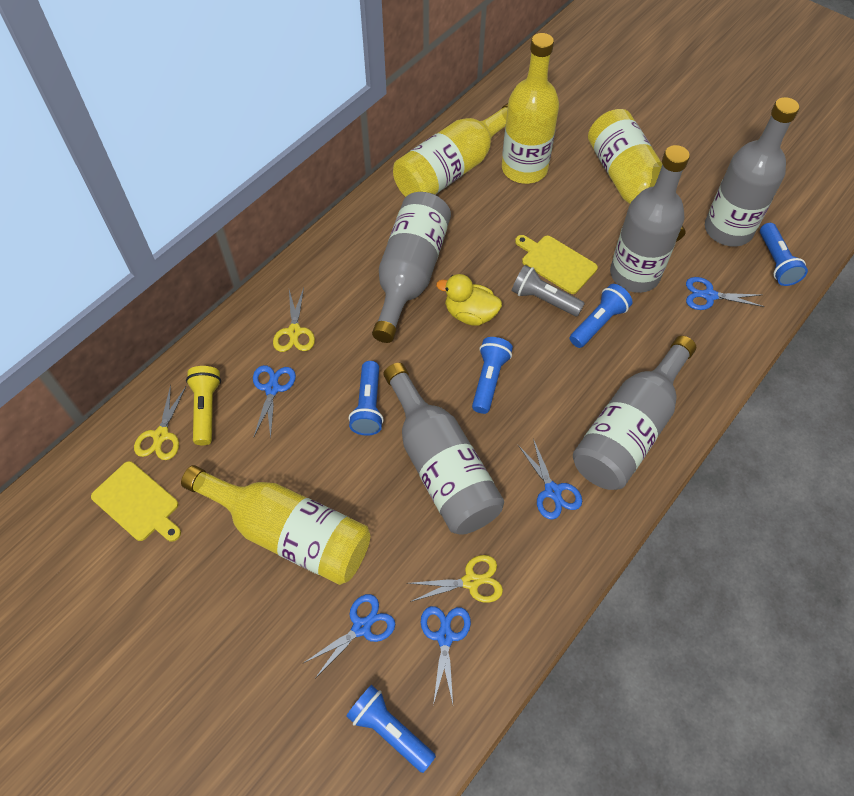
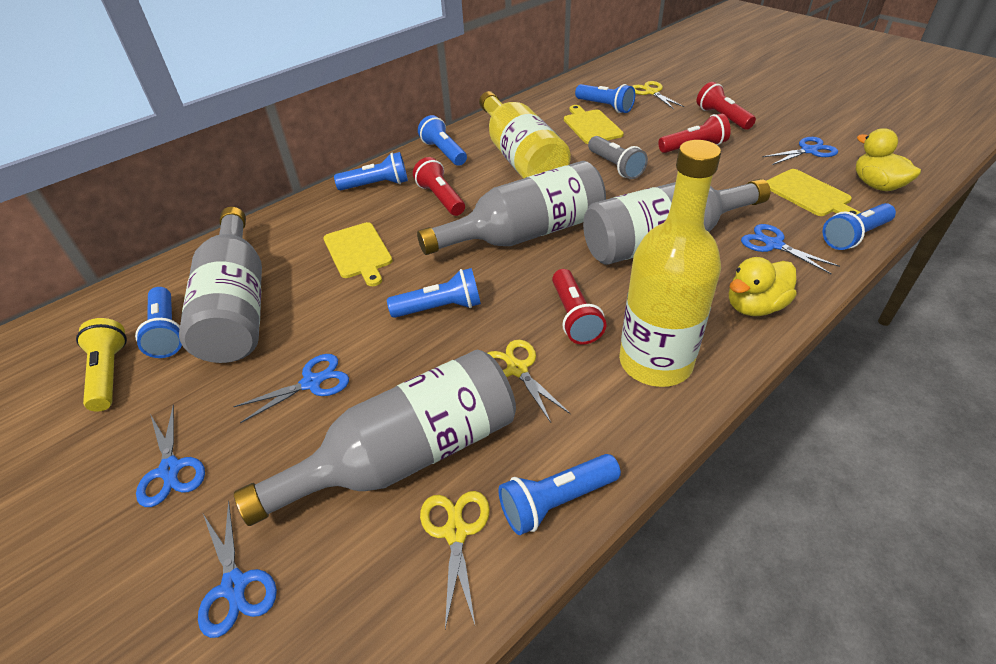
blue flashlight: 5 -> 7
grey bottle: 5 -> 4
red flashlight: 0 -> 4
yellow bottle: 4 -> 2
yellow cutting board: 2 -> 3
yellow duck: 1 -> 2

